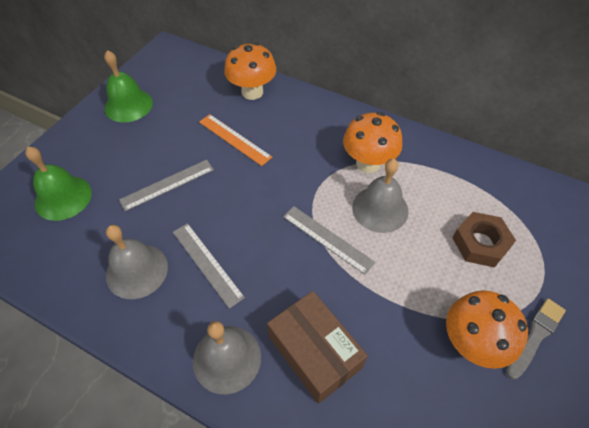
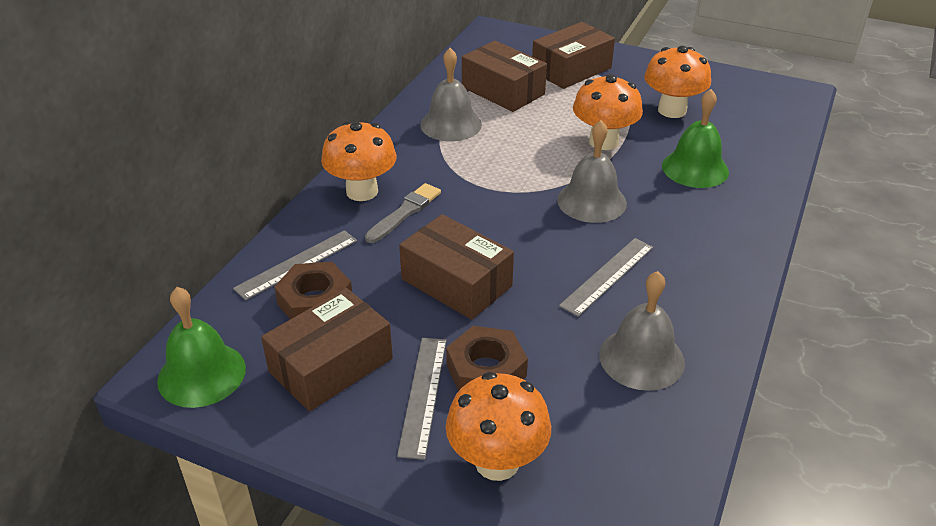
brown box: 1 -> 4
brown nut: 1 -> 2
orange mushroom: 3 -> 4
orange ruler: 1 -> 0

